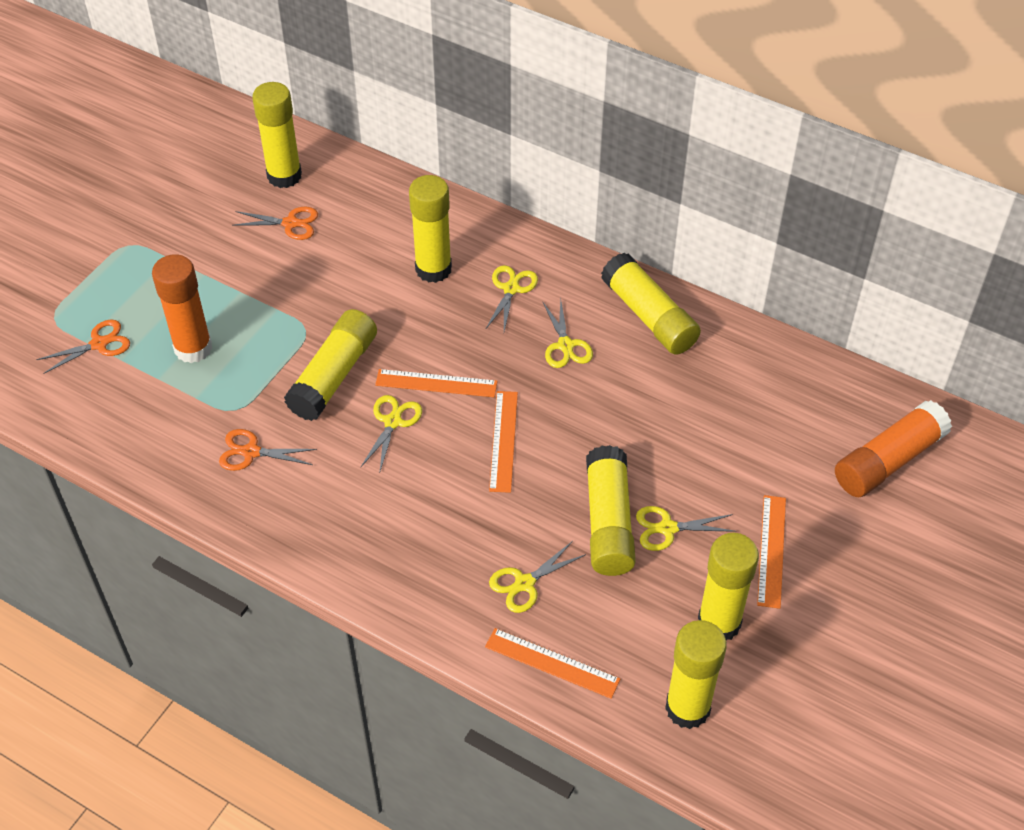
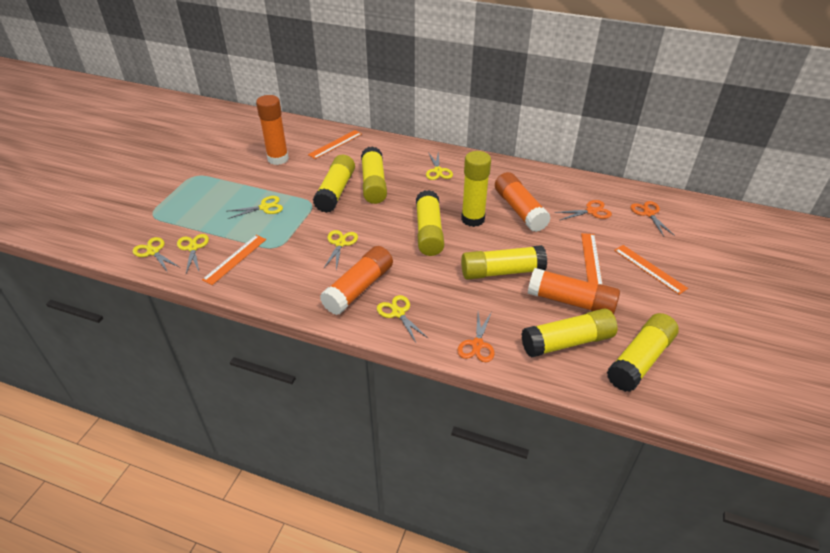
orange glue stick: 2 -> 4
yellow scissors: 5 -> 6

